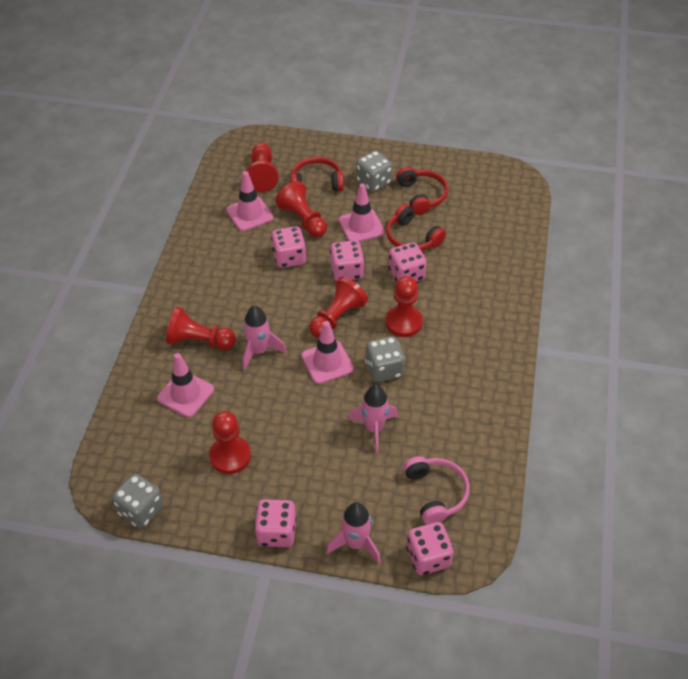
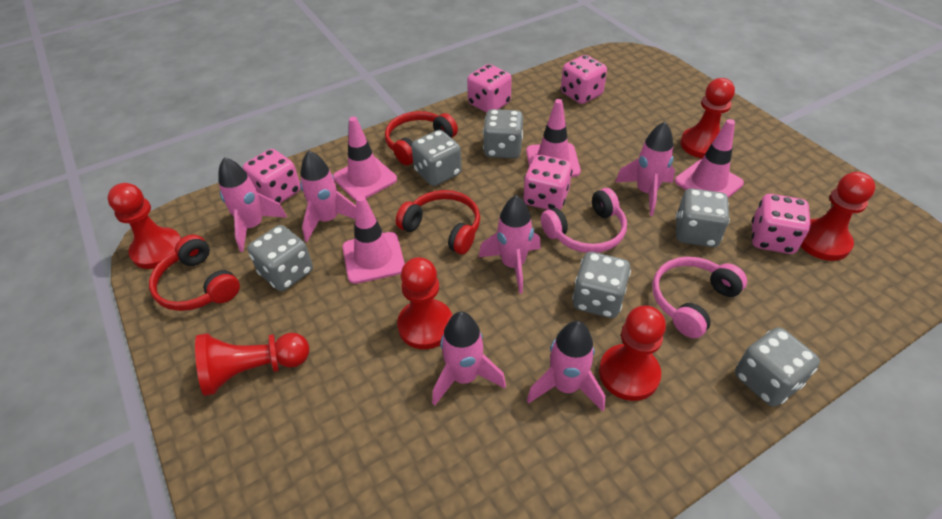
grey dice: 3 -> 6
pink headphones: 1 -> 2
pink rocket: 3 -> 6

